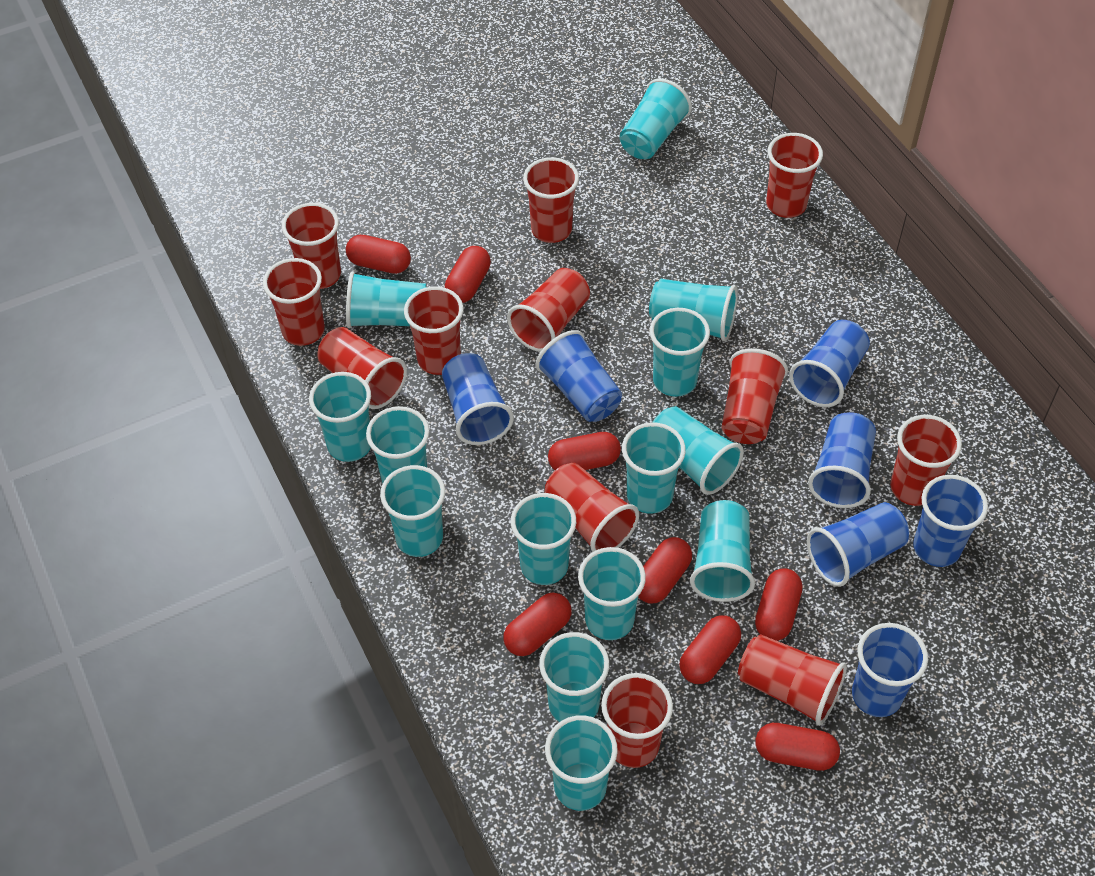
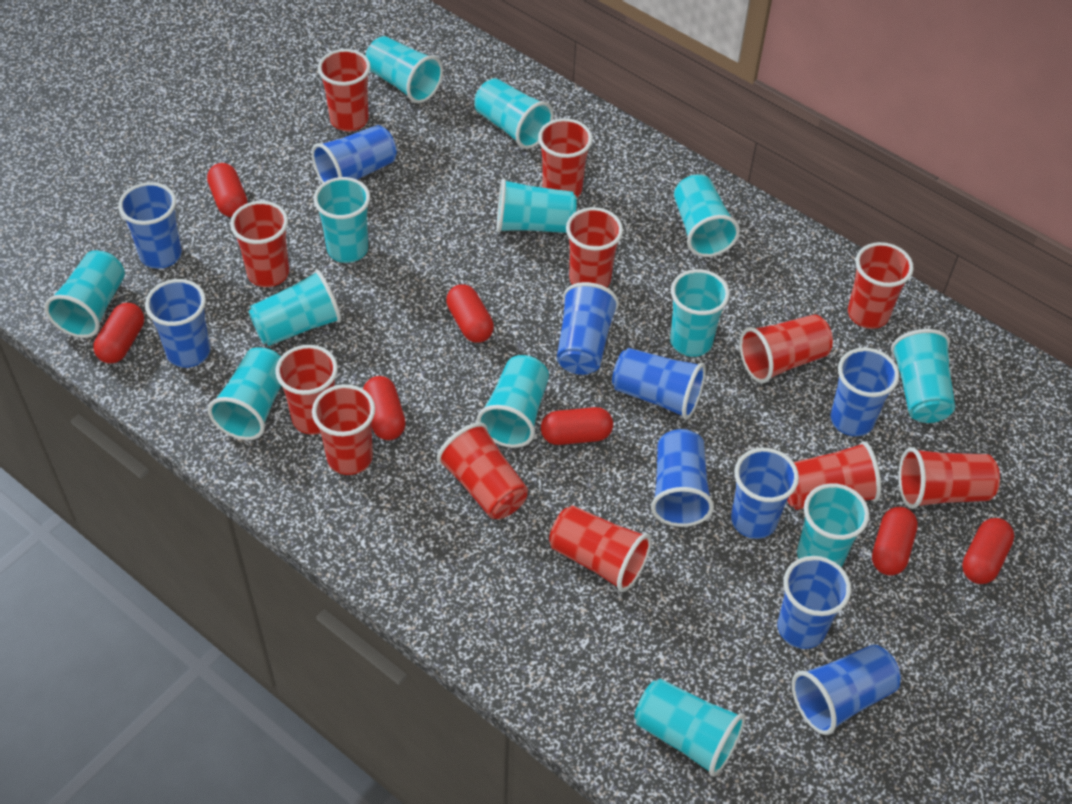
blue cup: 7 -> 10
red capsule: 8 -> 7
turquoise cup: 14 -> 13

